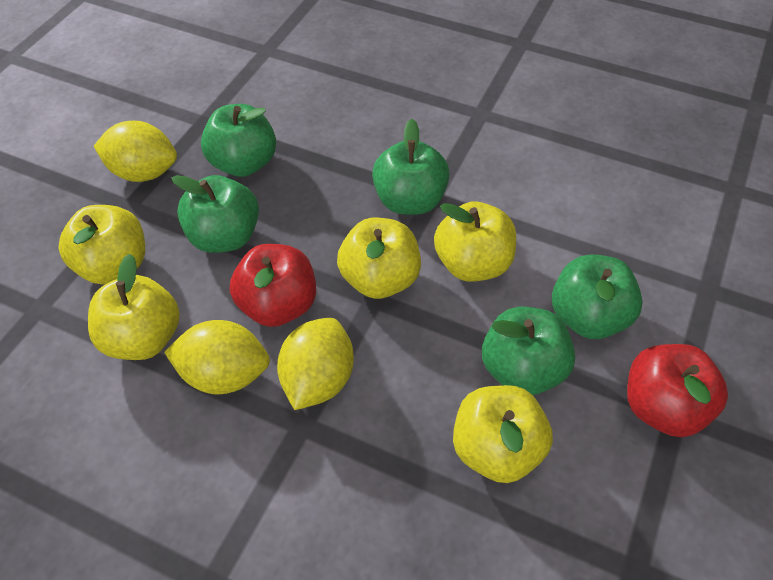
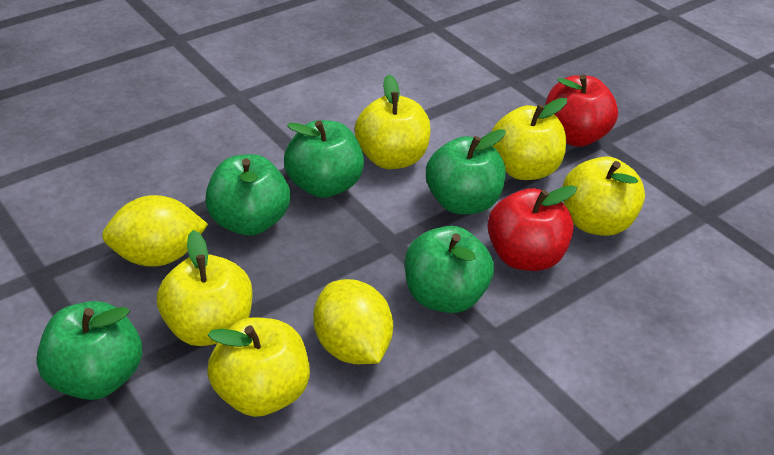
yellow lemon: 3 -> 2

